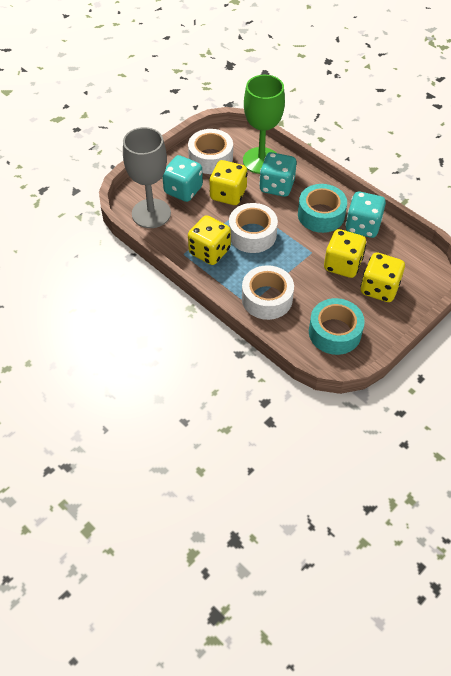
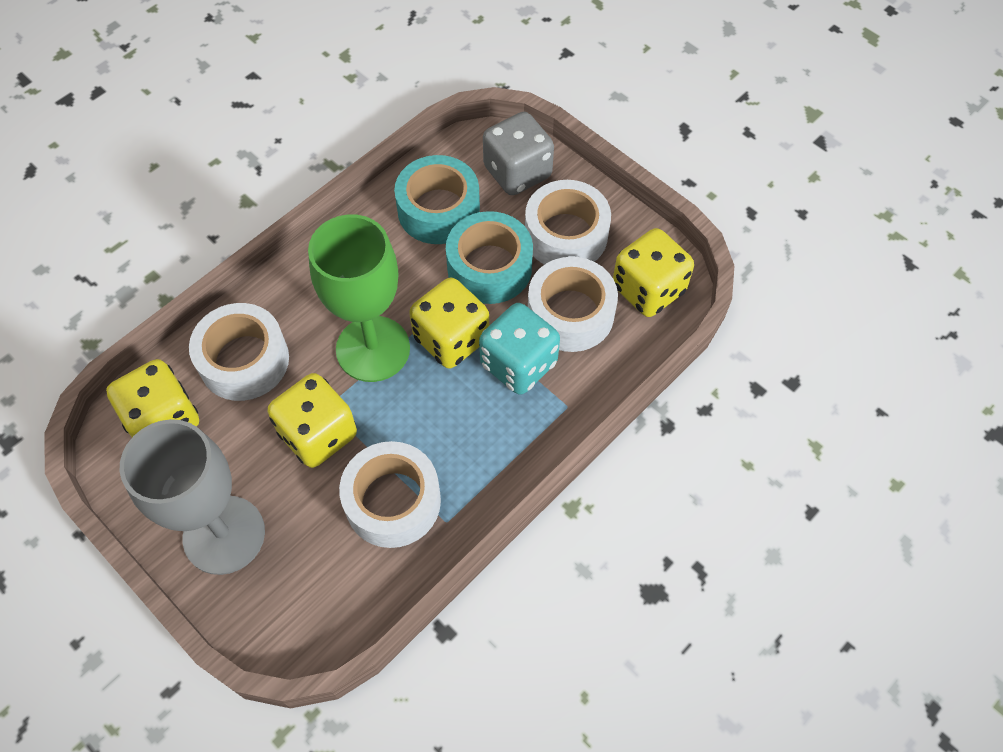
grey dice: 0 -> 1
turquoise dice: 3 -> 1
white tape: 3 -> 4

